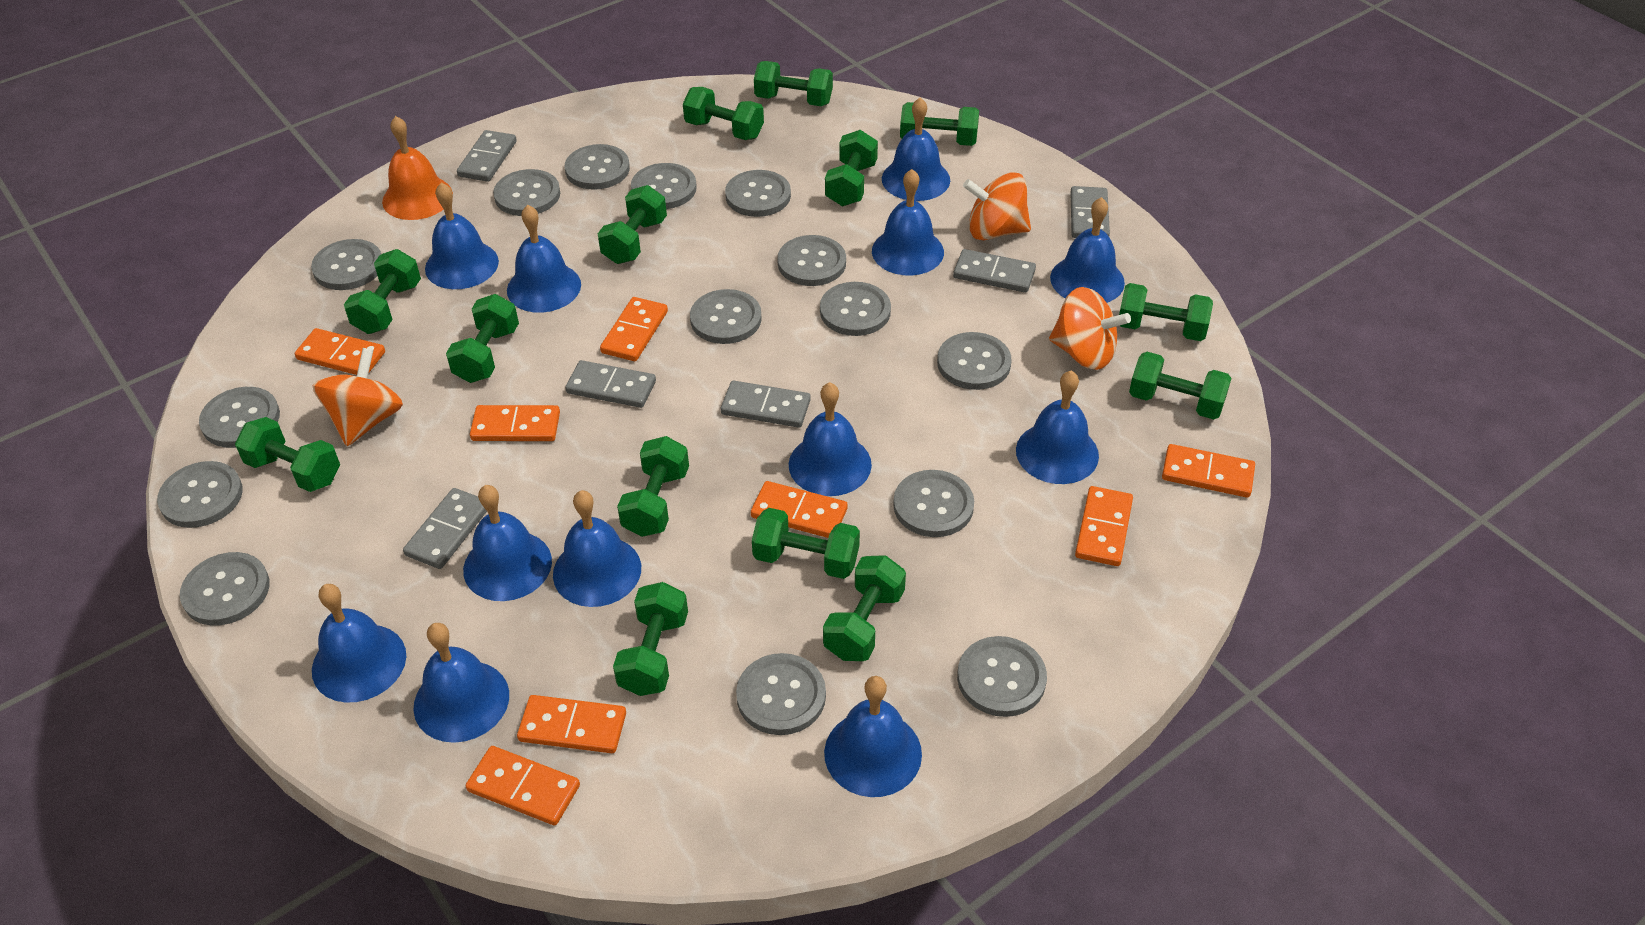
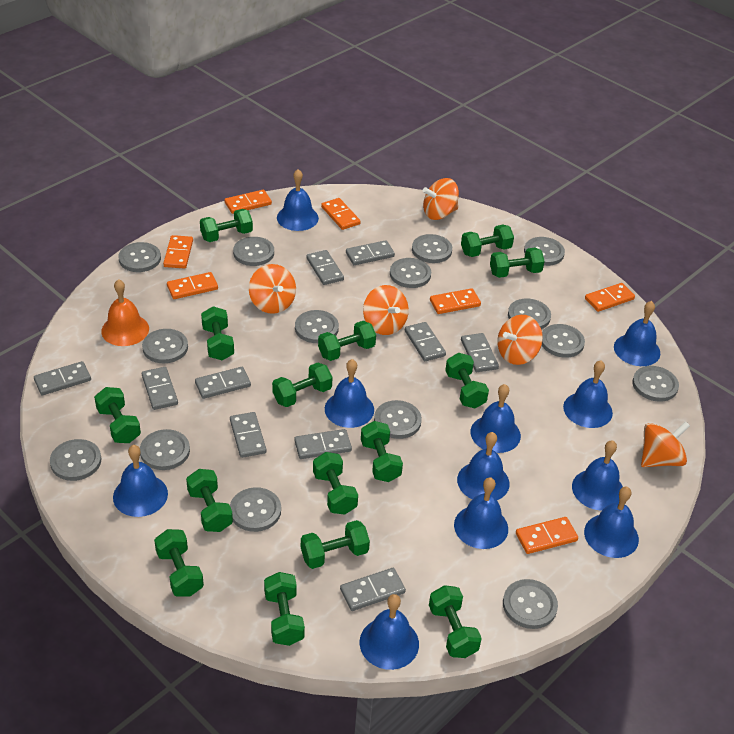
blue bell: 12 -> 11
green dumbbell: 14 -> 15
grey domino: 6 -> 10
orange domino: 8 -> 7
orange spinning top: 3 -> 5

